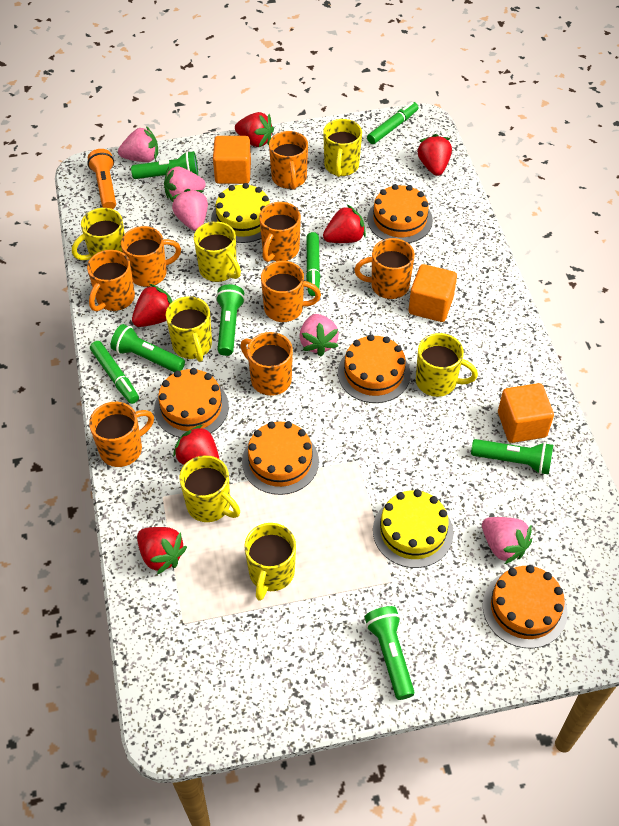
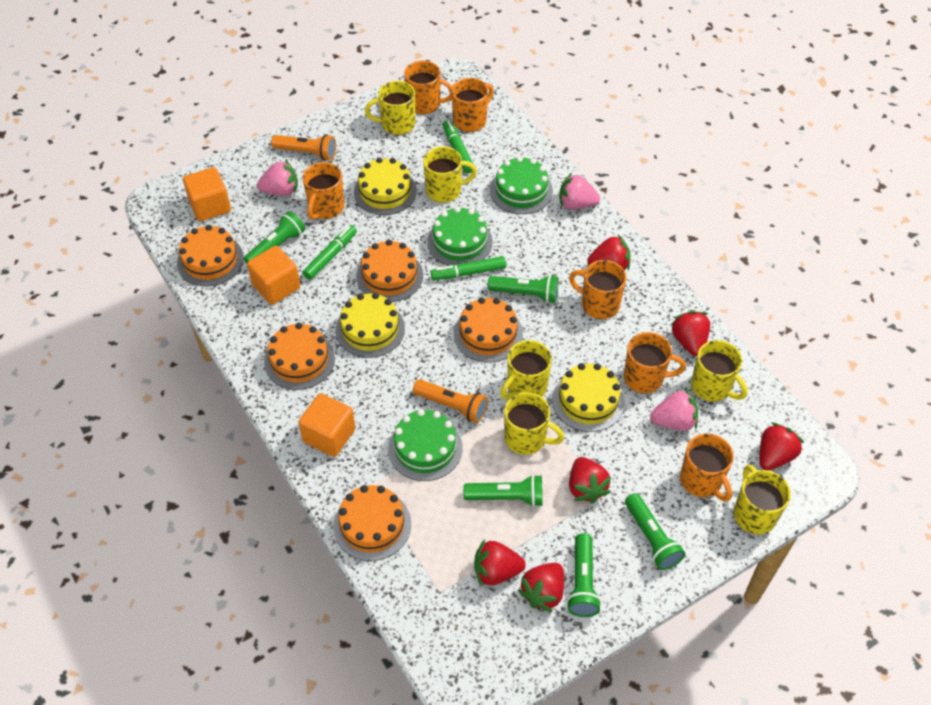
green cake: 0 -> 3
orange flashlight: 1 -> 2
orange mug: 8 -> 6
pink strawberry: 5 -> 3
yellow cake: 2 -> 3
yellow mug: 7 -> 6

